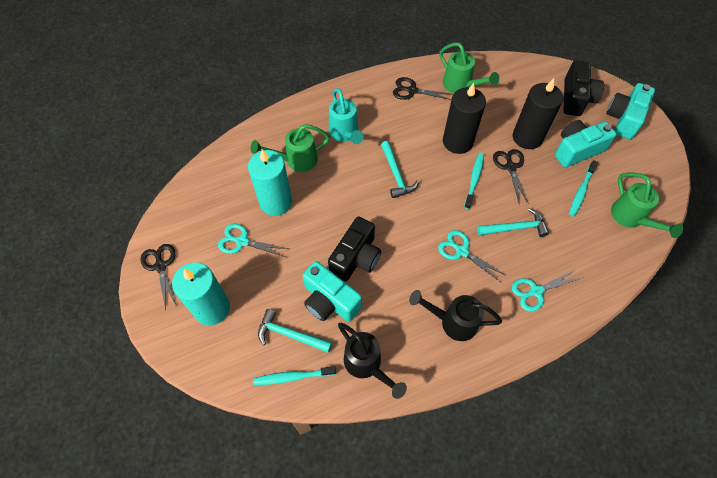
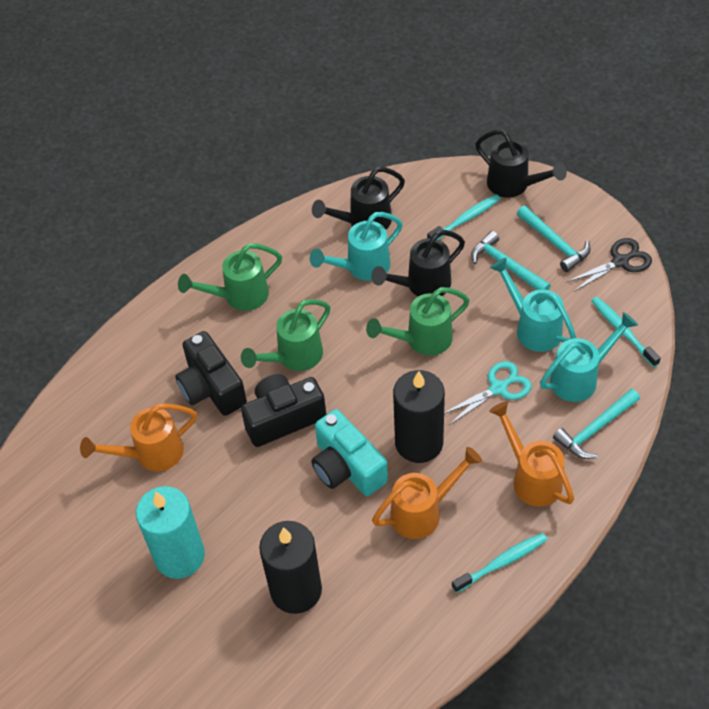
black scissors: 3 -> 1
black watering can: 2 -> 3
orange watering can: 0 -> 3
turquoise camera: 3 -> 1
turquoise candle: 2 -> 1
turquoise scissors: 3 -> 1
turquoise watering can: 1 -> 3

